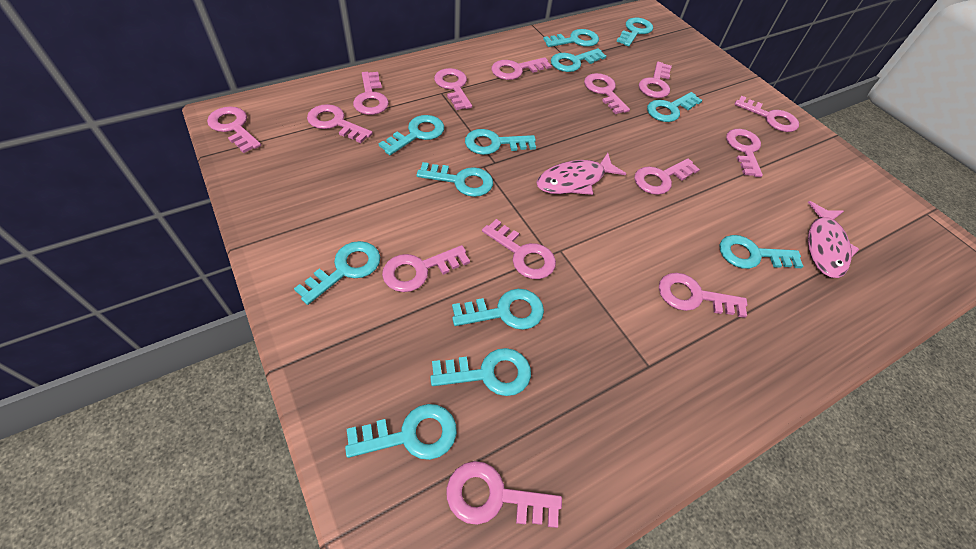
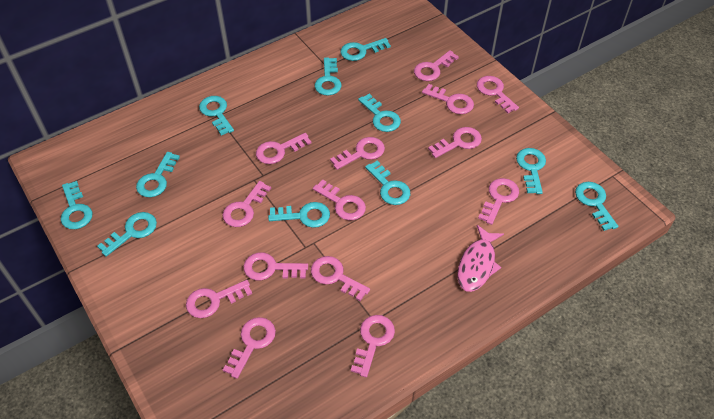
pink fish: 2 -> 1
turquoise key: 12 -> 11

